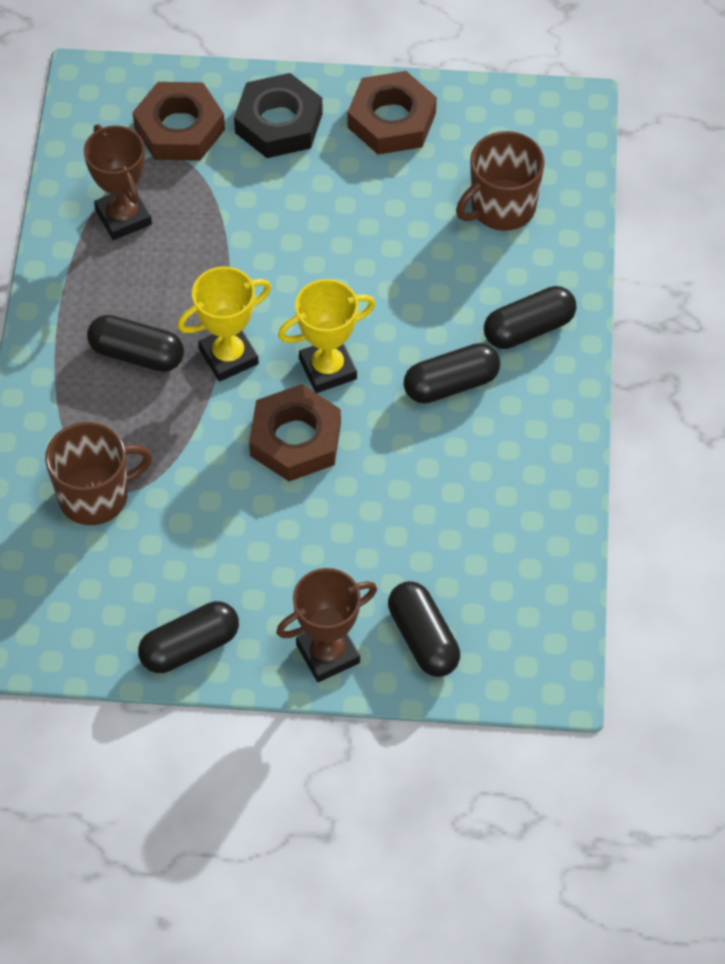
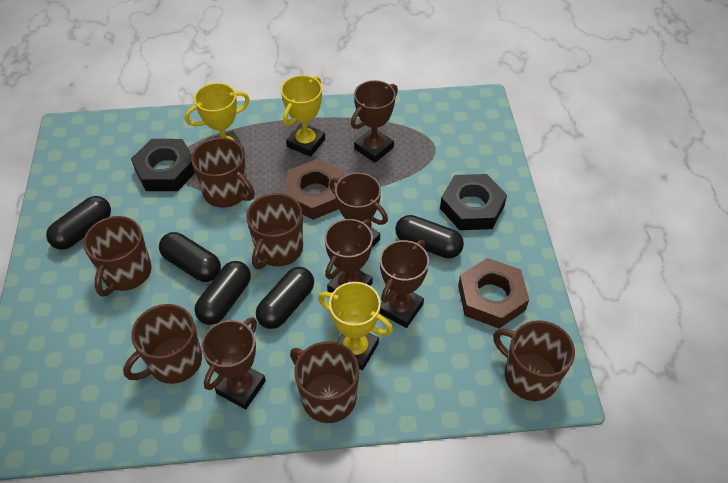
black nut: 1 -> 2
brown mug: 2 -> 6
brown nut: 3 -> 2
brown trophy: 2 -> 5
yellow trophy: 2 -> 3

